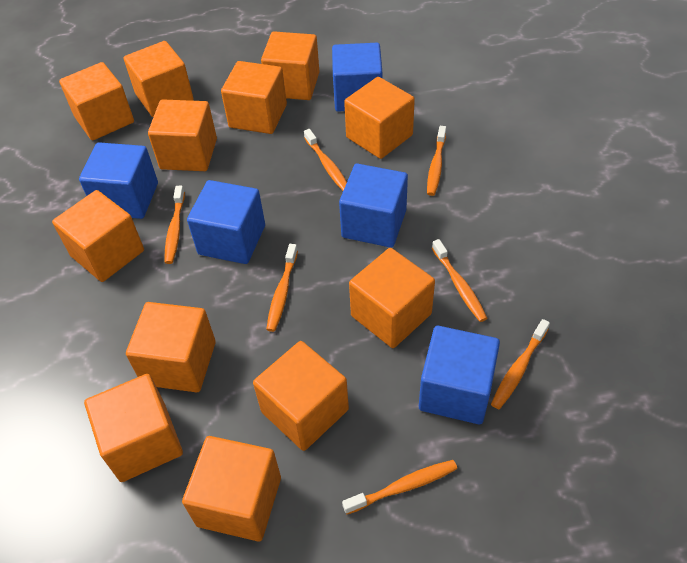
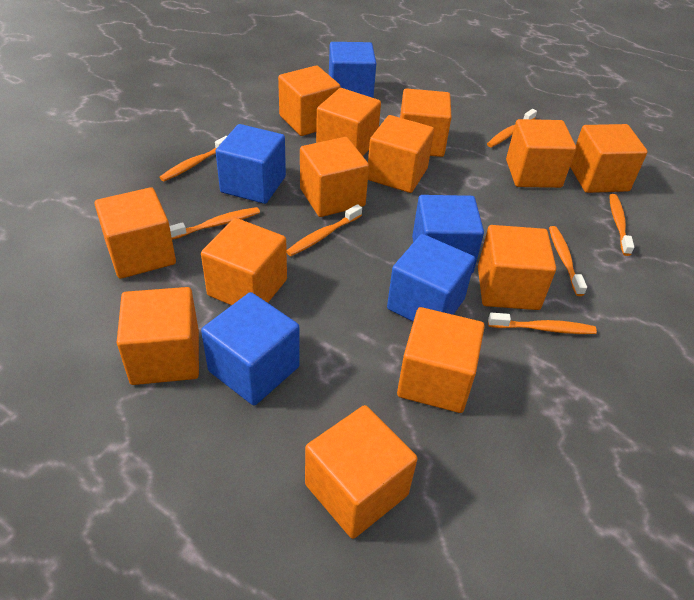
orange cube: 12 -> 13

